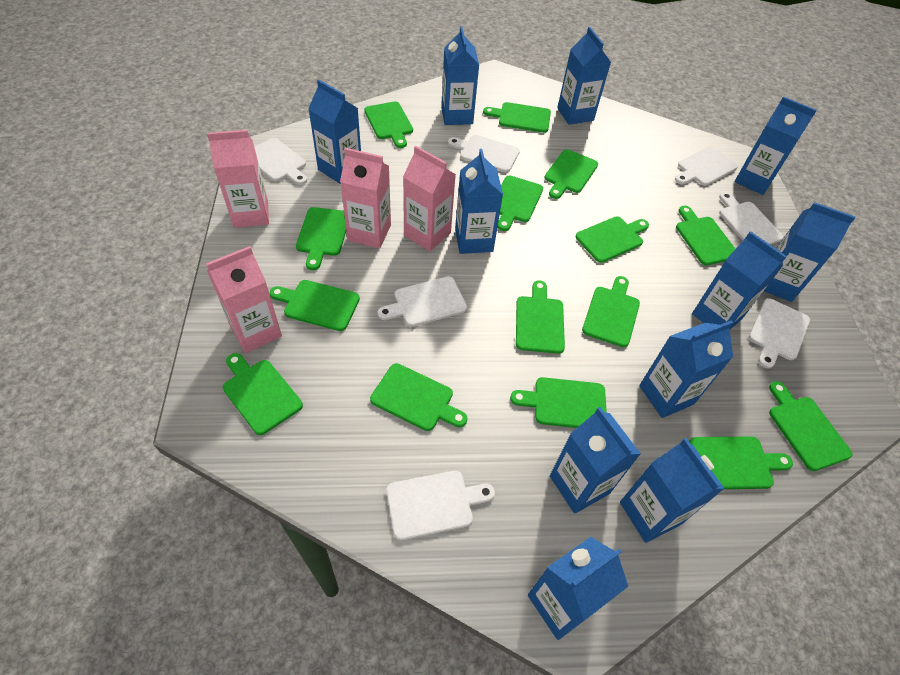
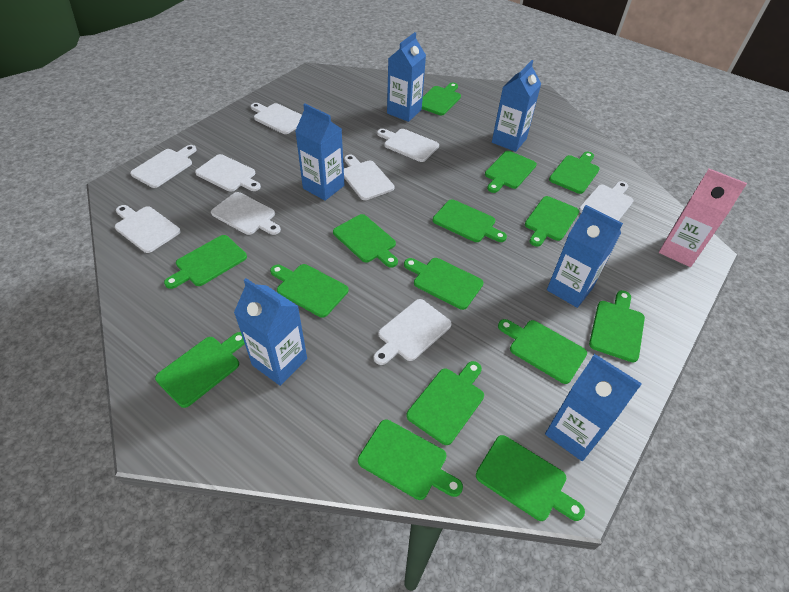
blue carton: 11 -> 6
pink carton: 4 -> 1
white cutting board: 7 -> 9

